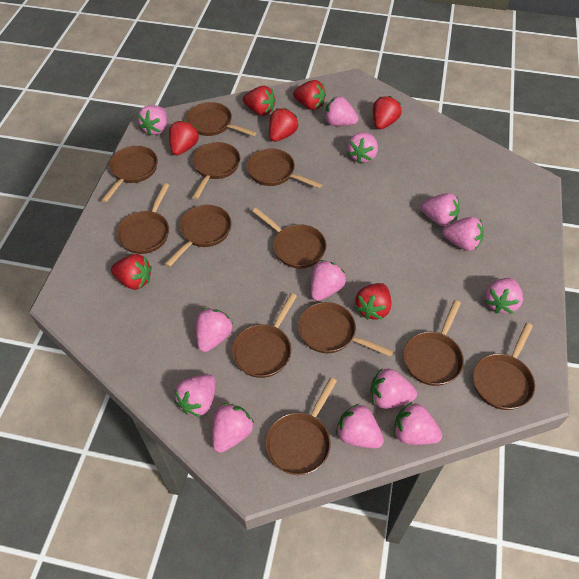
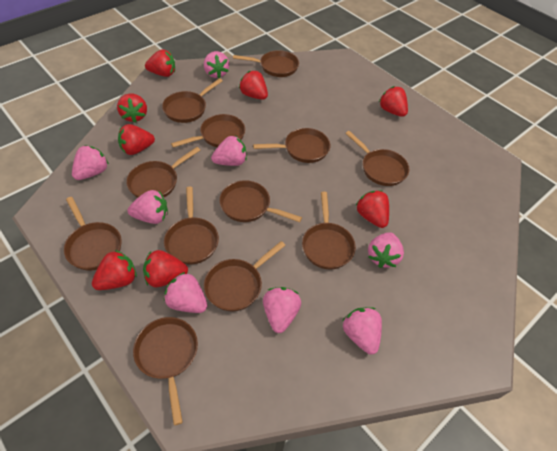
pink strawberry: 13 -> 8
red strawberry: 7 -> 8

